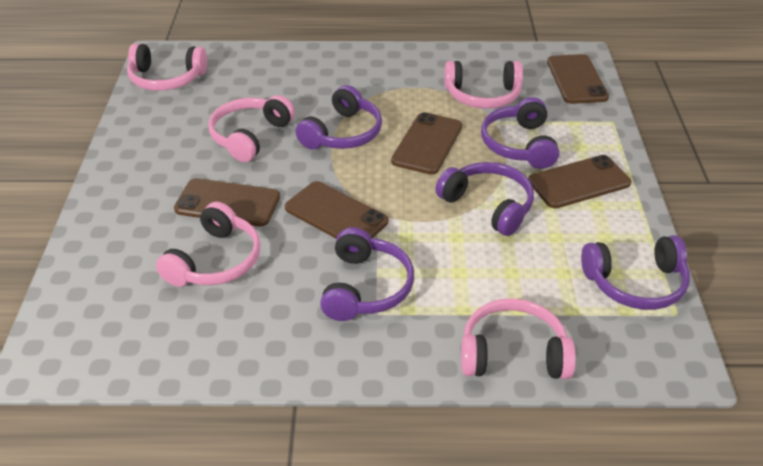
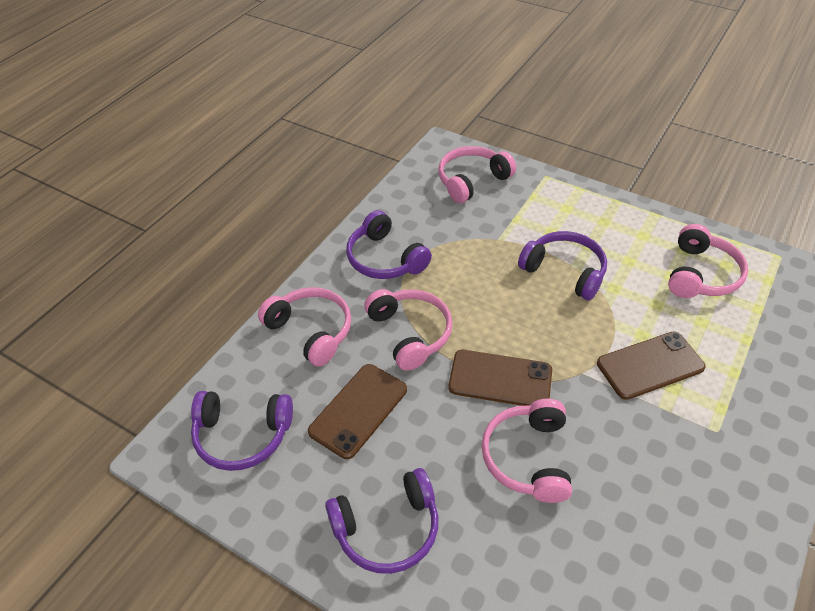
brown phone: 5 -> 3
purple headphones: 5 -> 4

